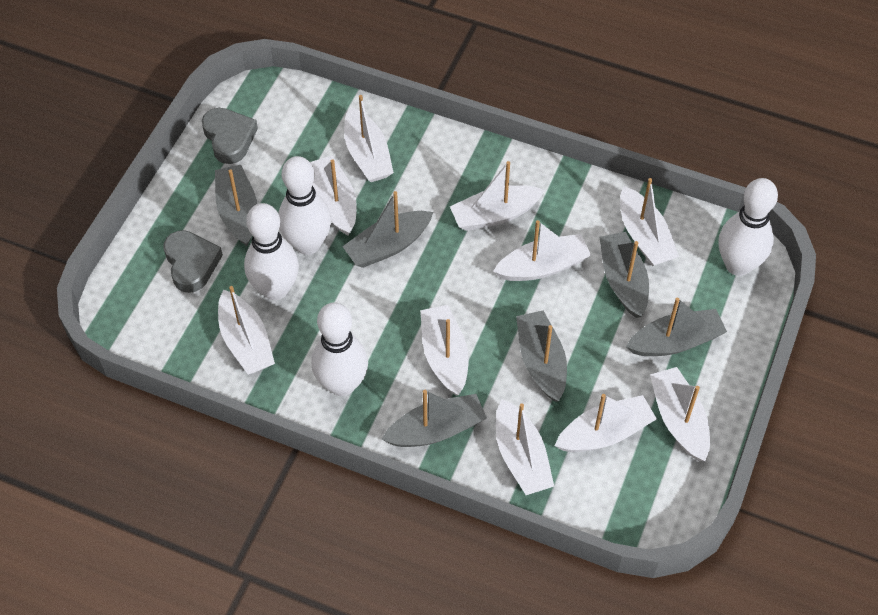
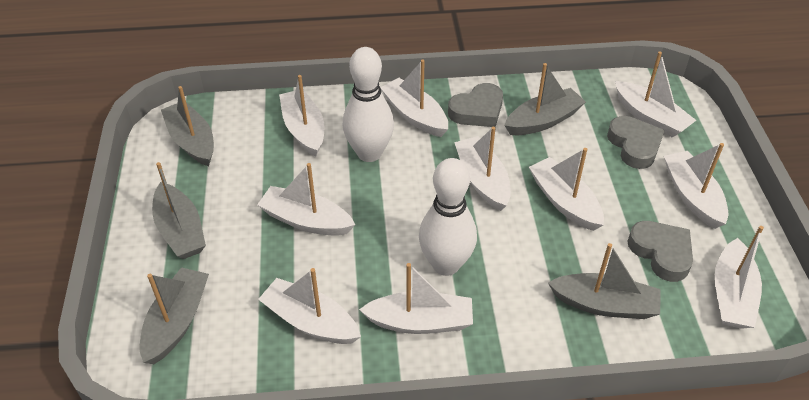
grey boat: 6 -> 5
grey heart: 2 -> 3
white bowling pin: 4 -> 2

